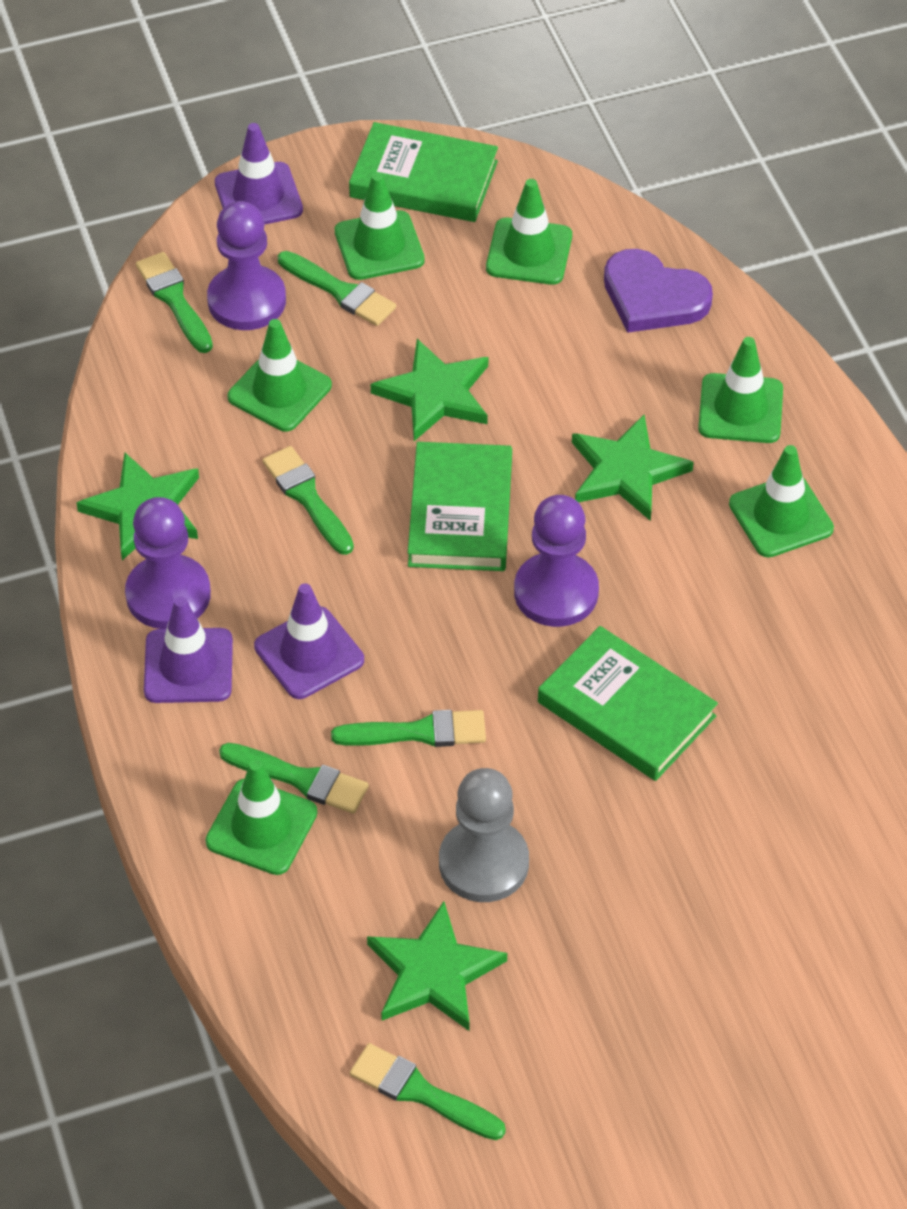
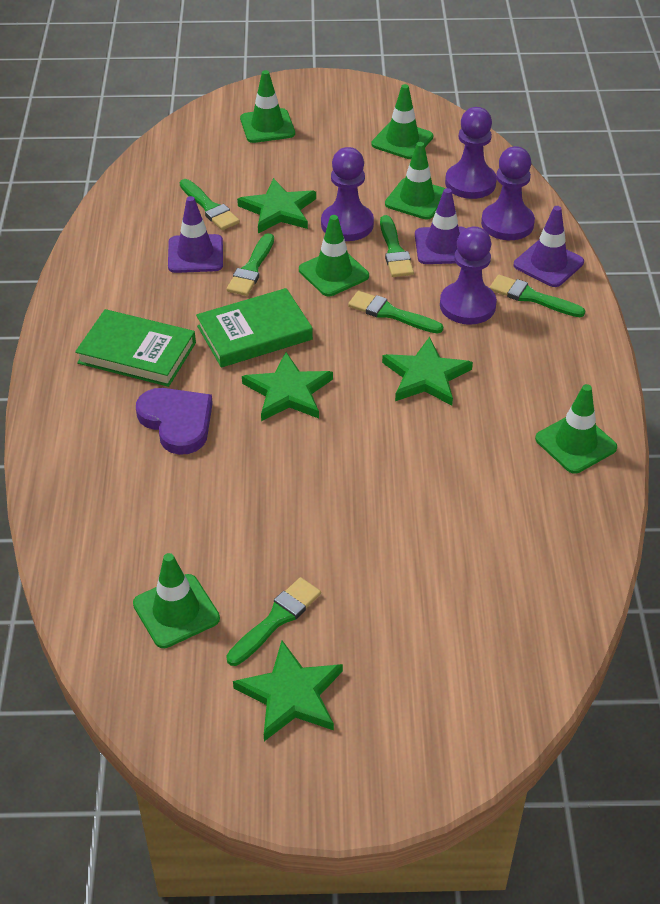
green book: 3 -> 2
grey pawn: 1 -> 0
purple pawn: 3 -> 4

